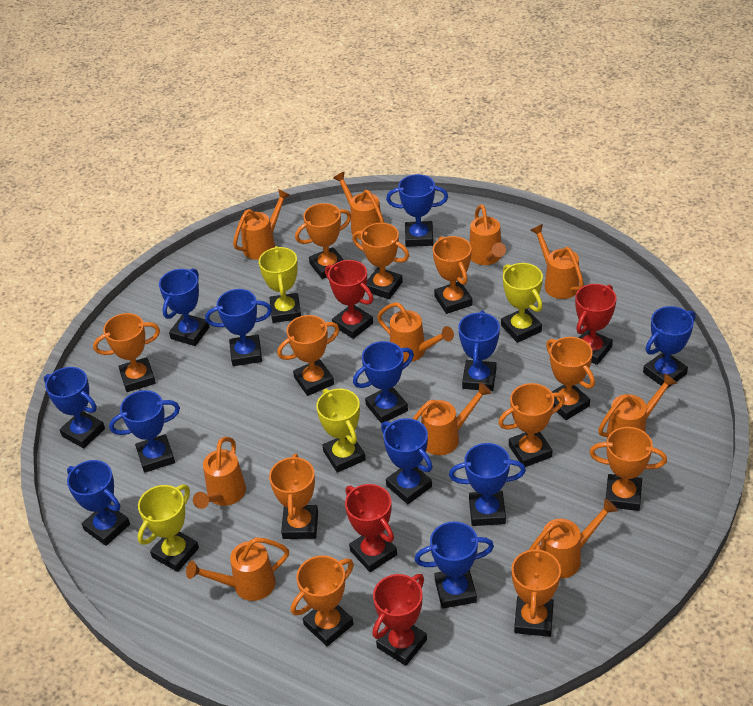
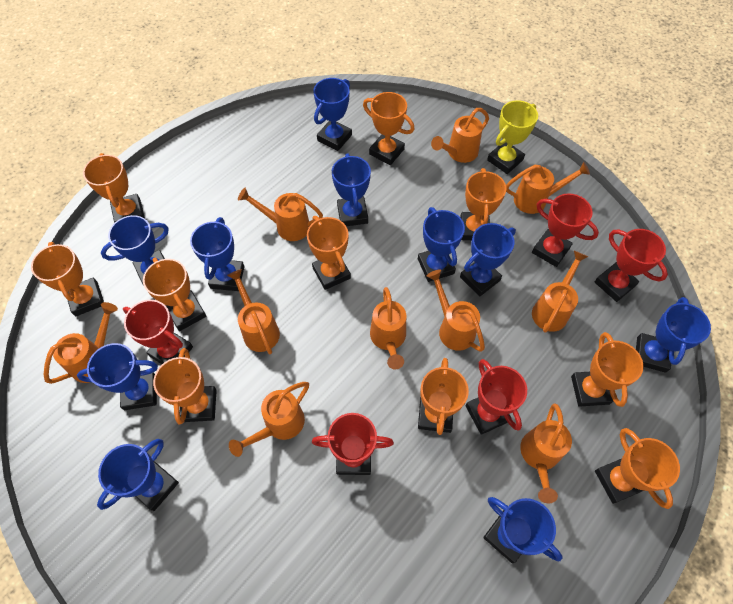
blue trophy: 12 -> 10
orange trophy: 11 -> 10
red trophy: 4 -> 5
yellow trophy: 4 -> 1

